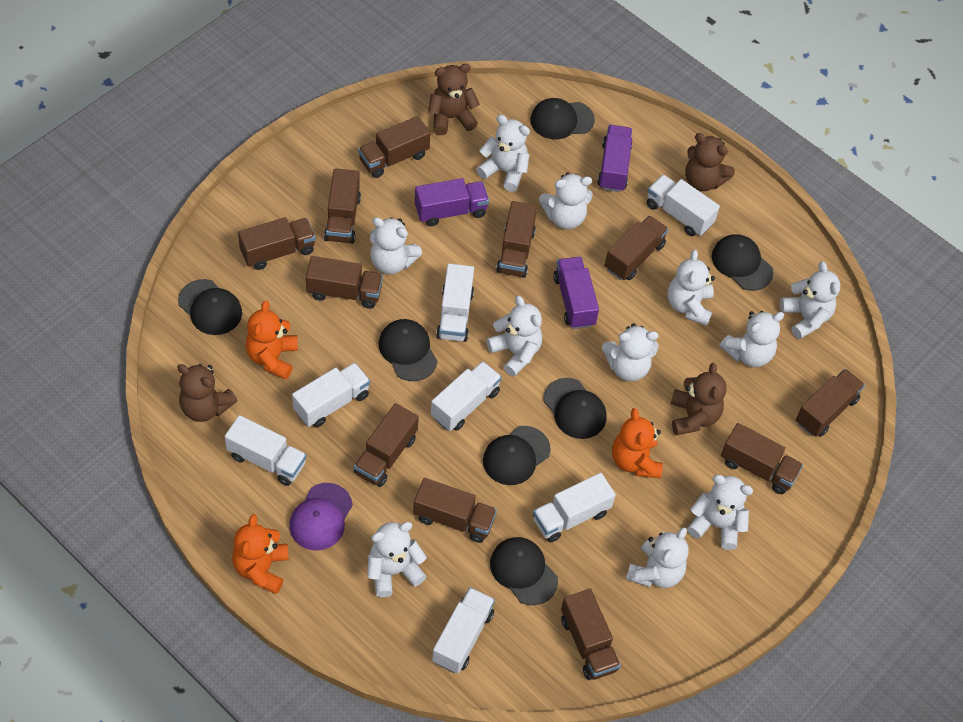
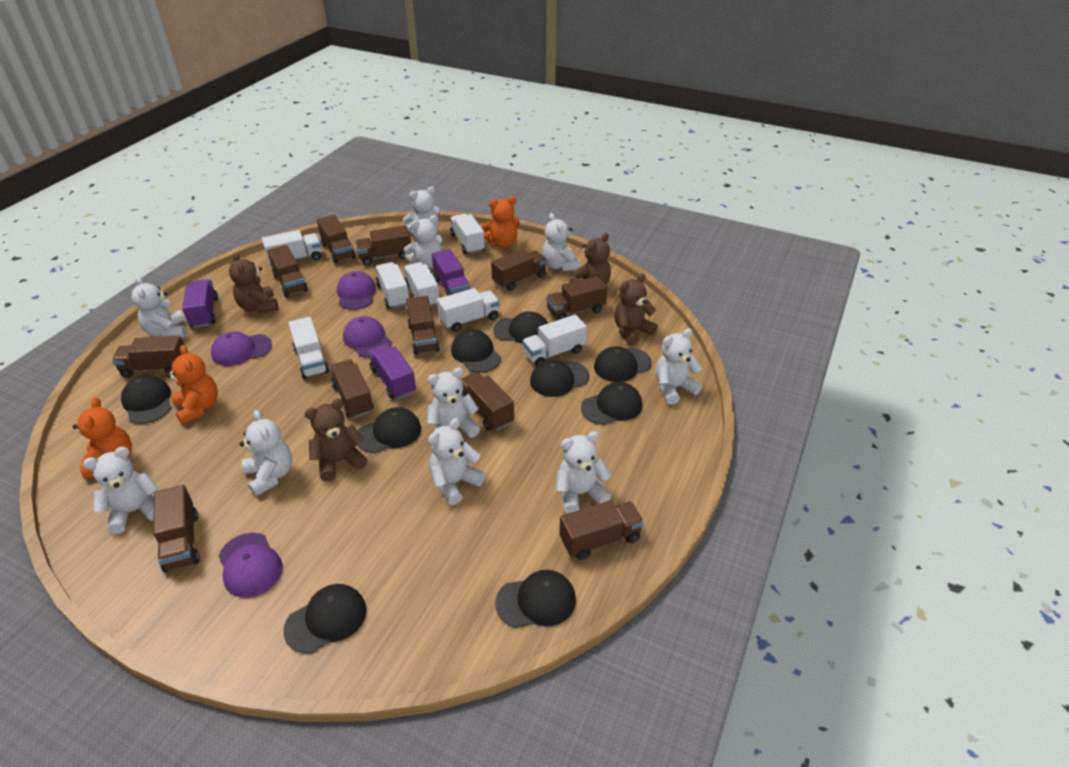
black cap: 7 -> 9
purple cap: 1 -> 4
white teddy bear: 11 -> 10

